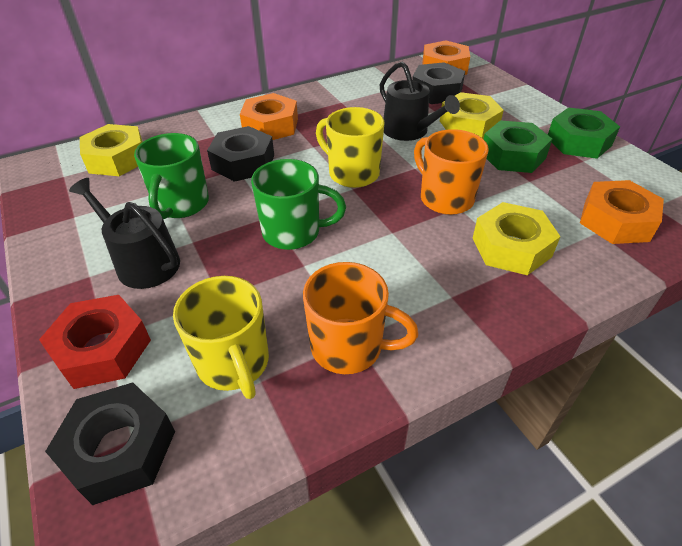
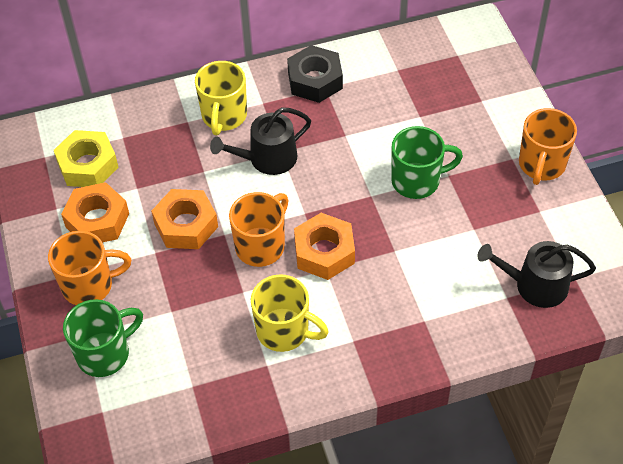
black nut: 3 -> 1
green nut: 2 -> 0
orange mug: 2 -> 3
red nut: 1 -> 0
yellow nut: 3 -> 1

